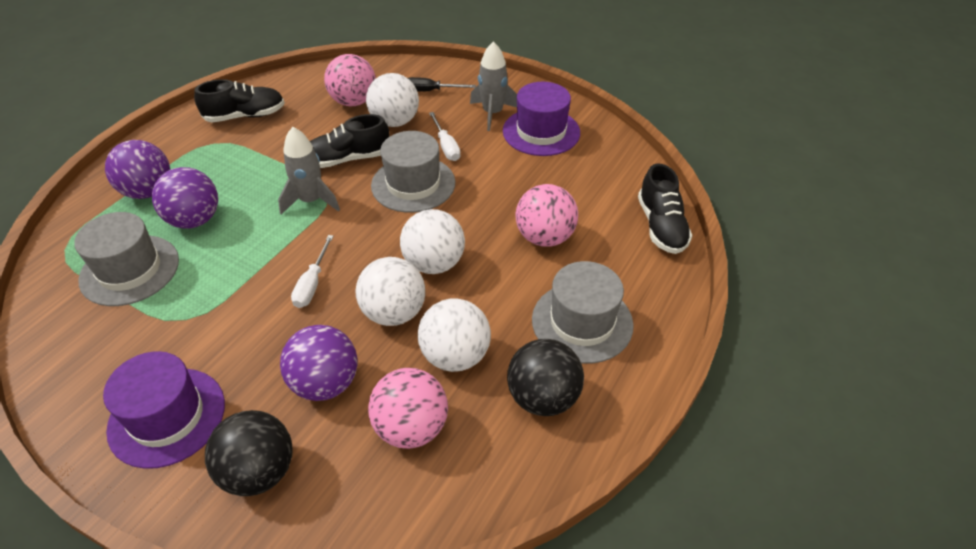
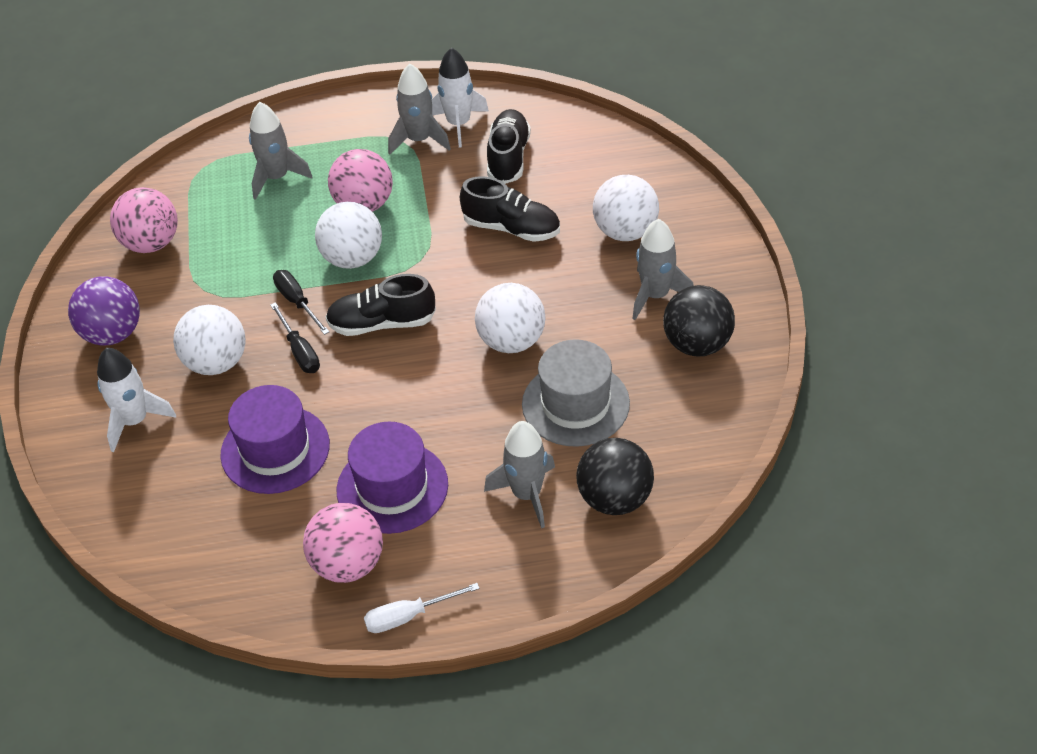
black screwdriver: 1 -> 2
grey hat: 3 -> 1
grey rocket: 2 -> 4
purple ball: 3 -> 1
white rocket: 0 -> 2
white screwdriver: 2 -> 1

